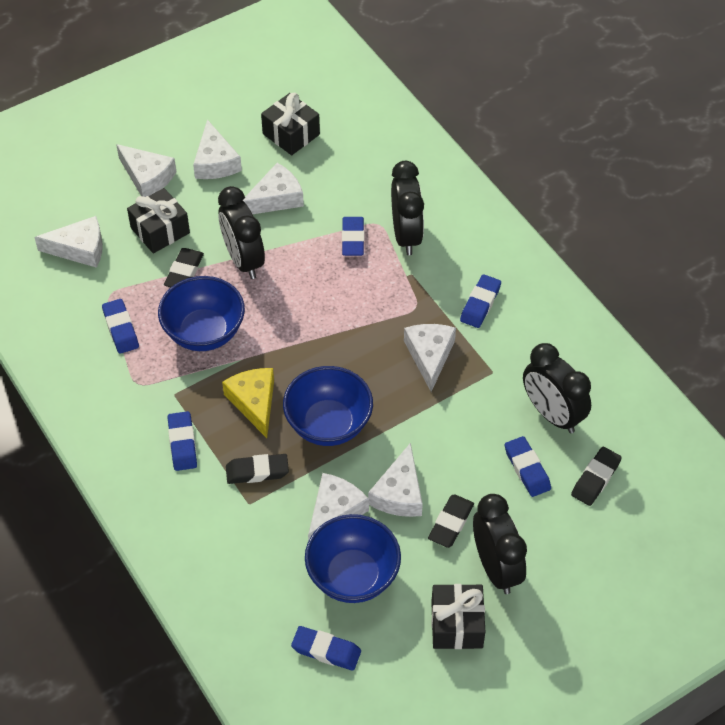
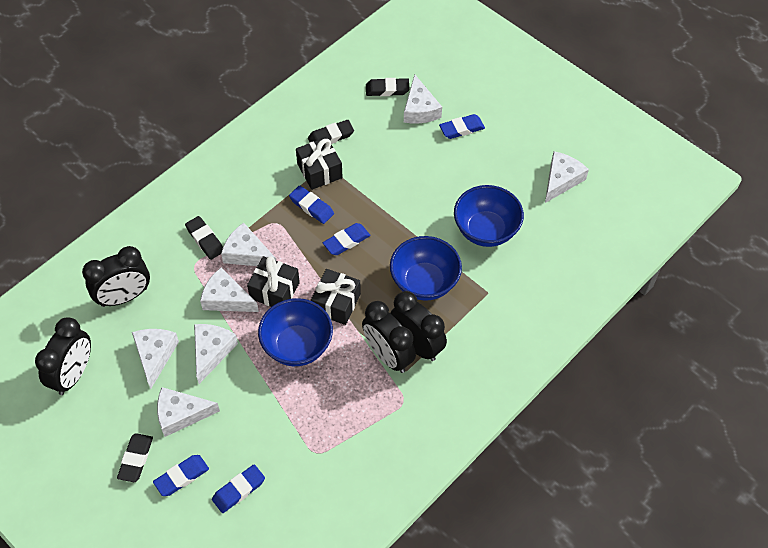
blue eraser: 6 -> 5
yellow cheese: 1 -> 0

